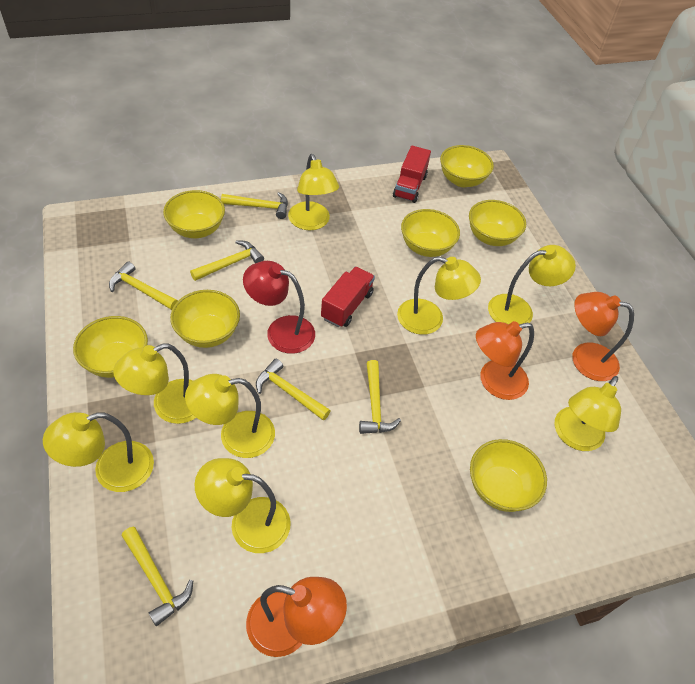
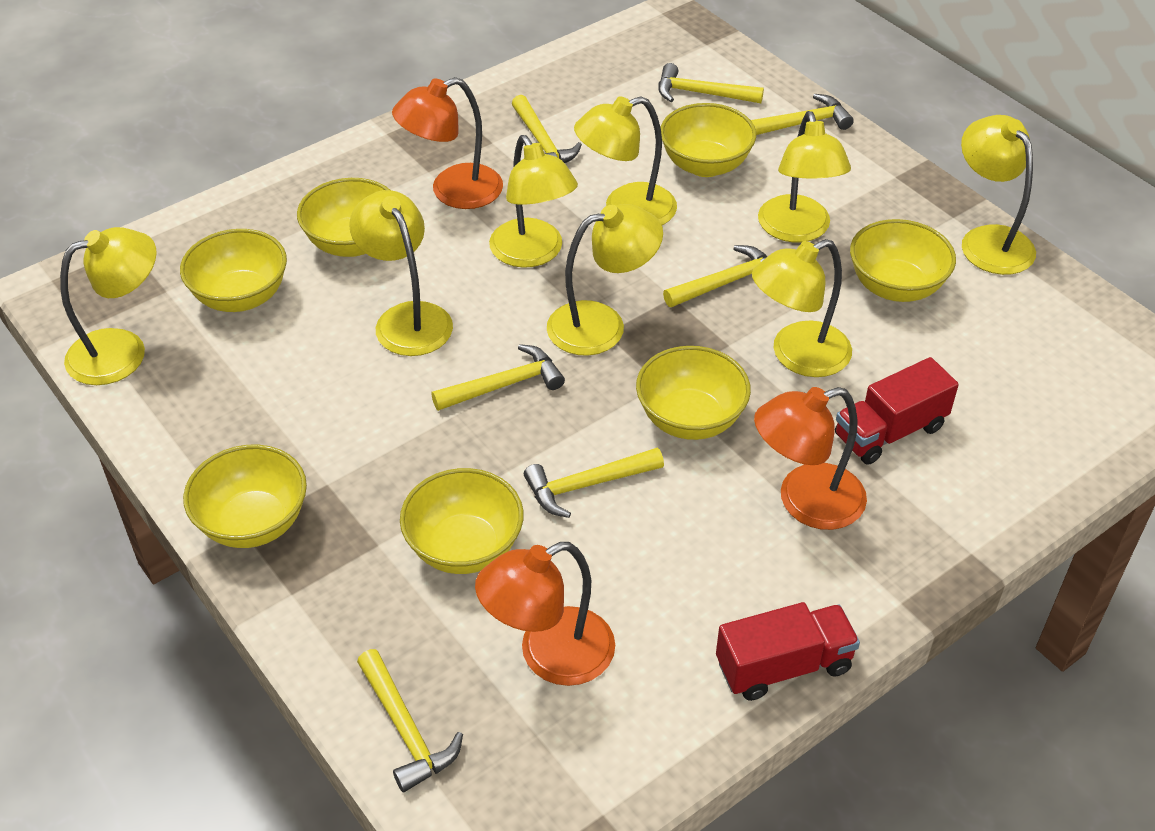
red lamp: 1 -> 0
yellow hammer: 6 -> 7

